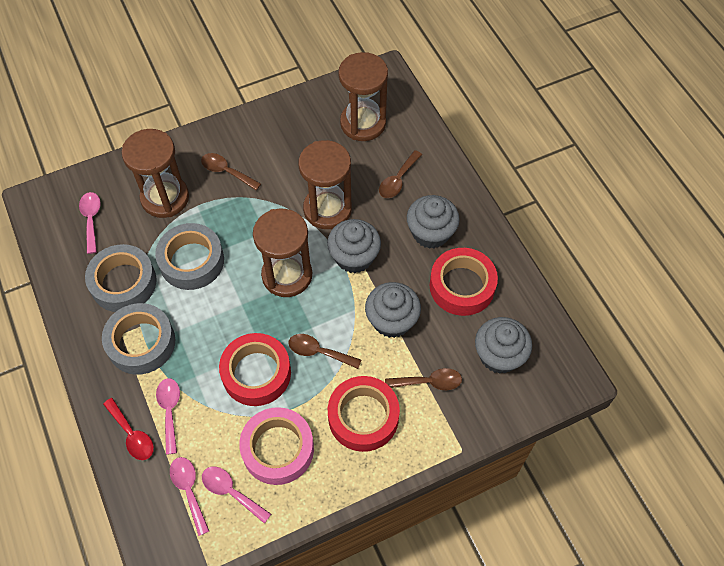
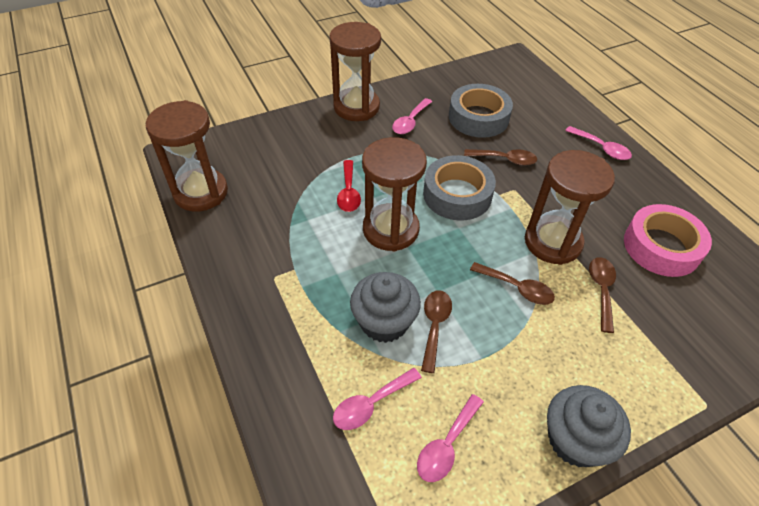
grey cupcake: 4 -> 2
grey tape: 3 -> 2
red tape: 3 -> 0

